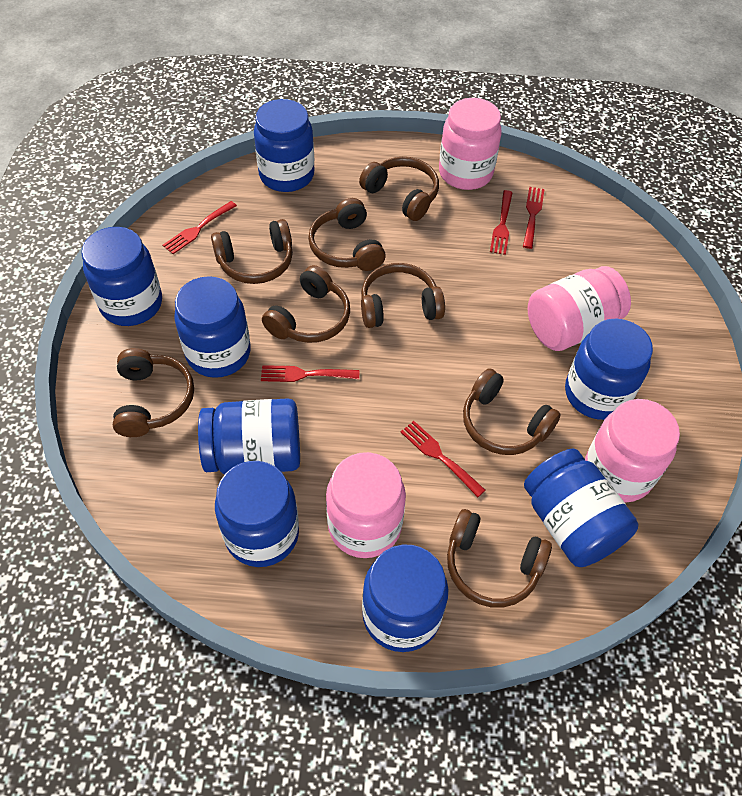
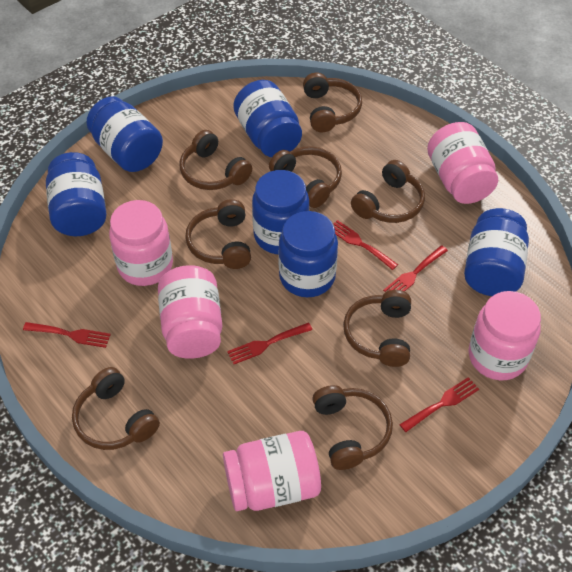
blue jar: 8 -> 6
pink jar: 4 -> 5

